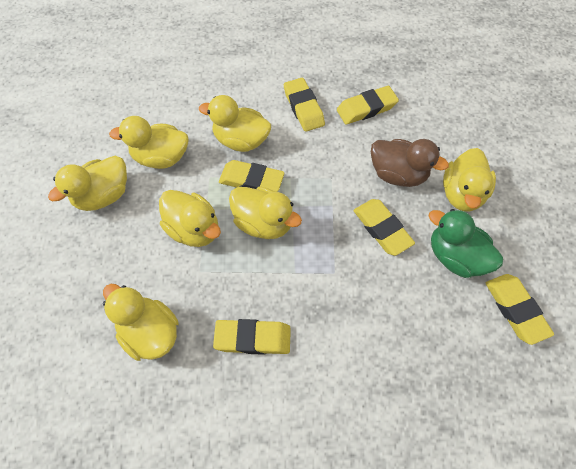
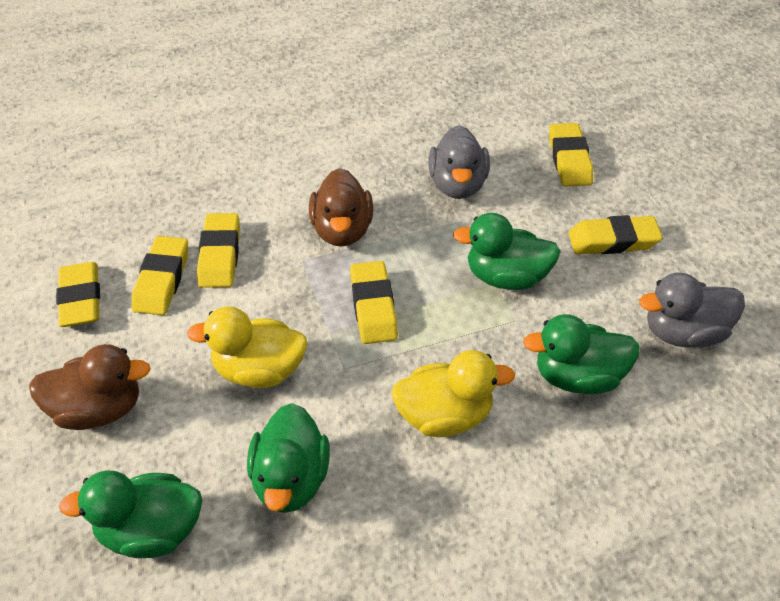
brown duck: 1 -> 2
green duck: 1 -> 4
grey duck: 0 -> 2
yellow duck: 7 -> 2

